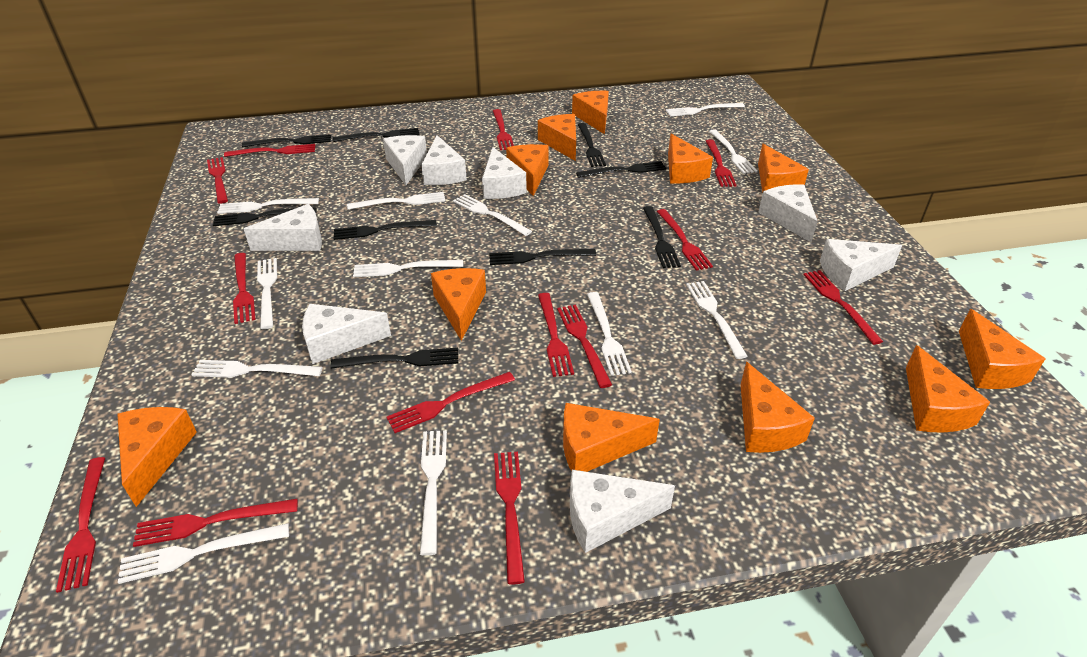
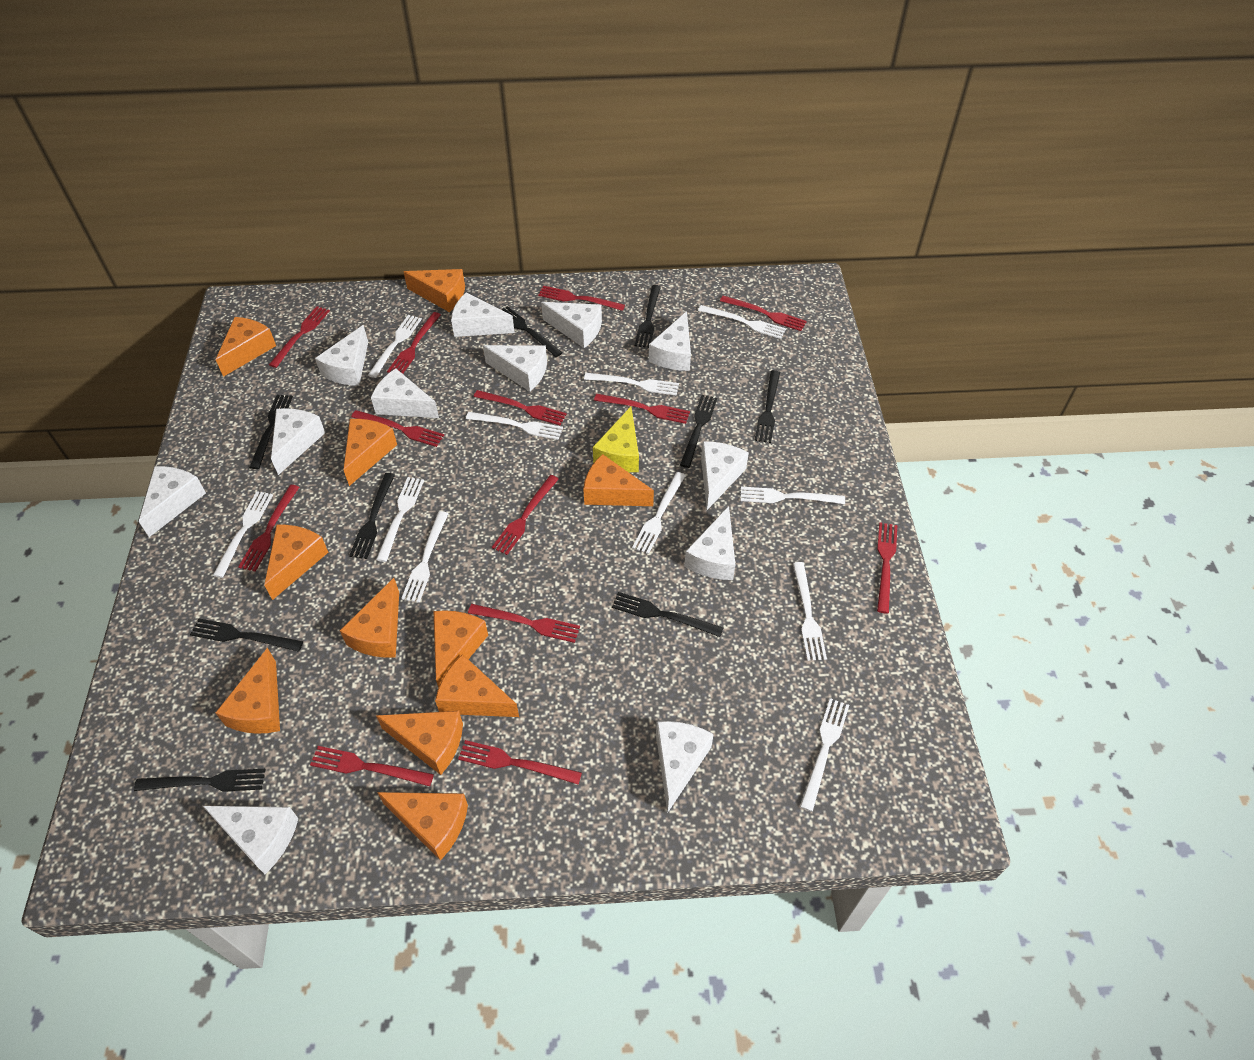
white cheese: 8 -> 12
white fork: 12 -> 11
yellow cheese: 0 -> 1

